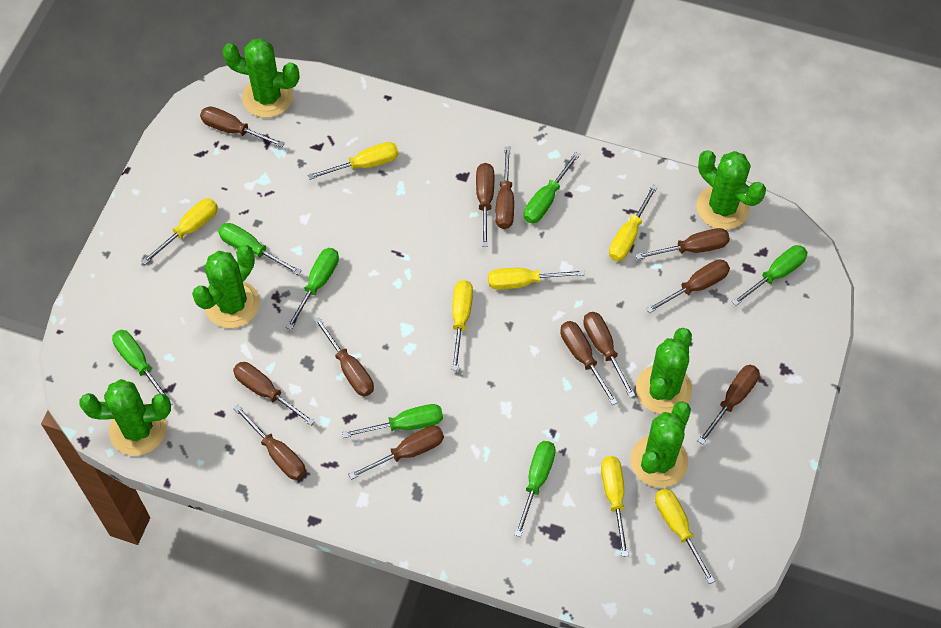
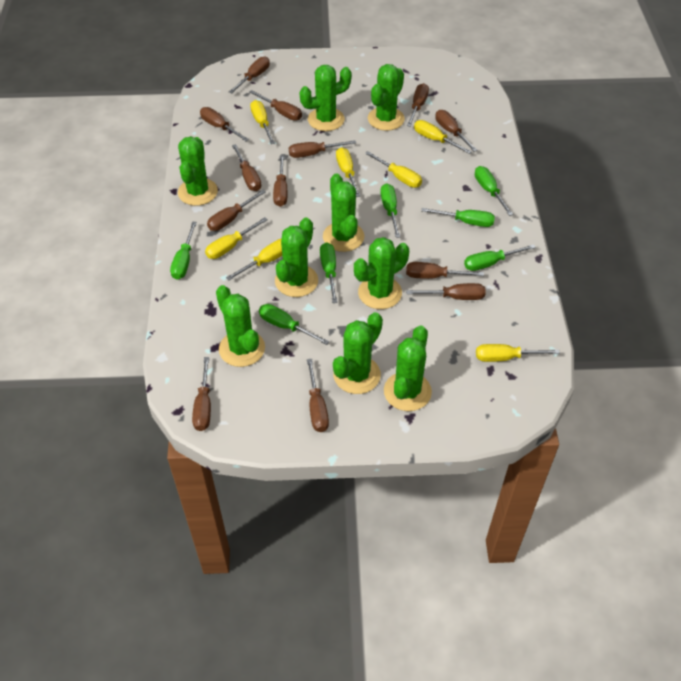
brown screwdriver: 12 -> 13
green cactus: 6 -> 9

